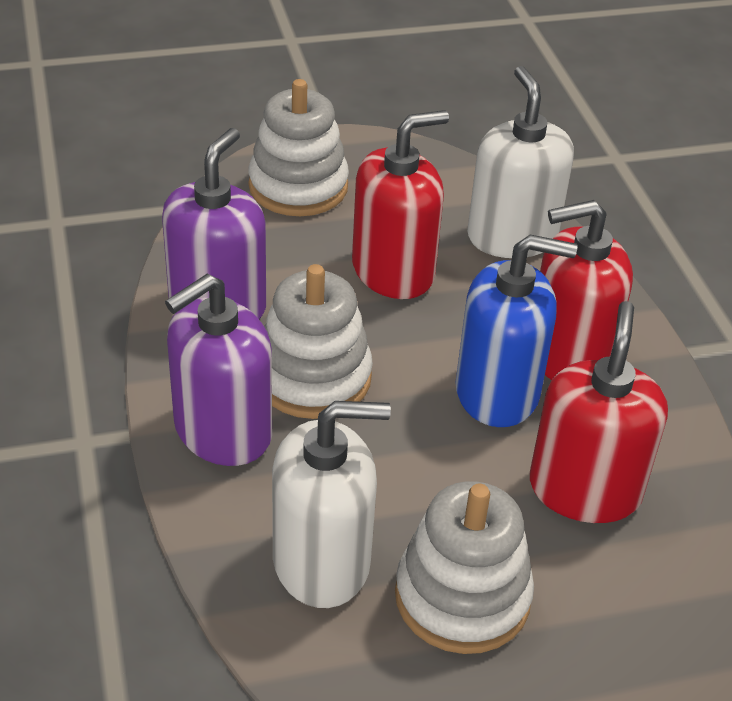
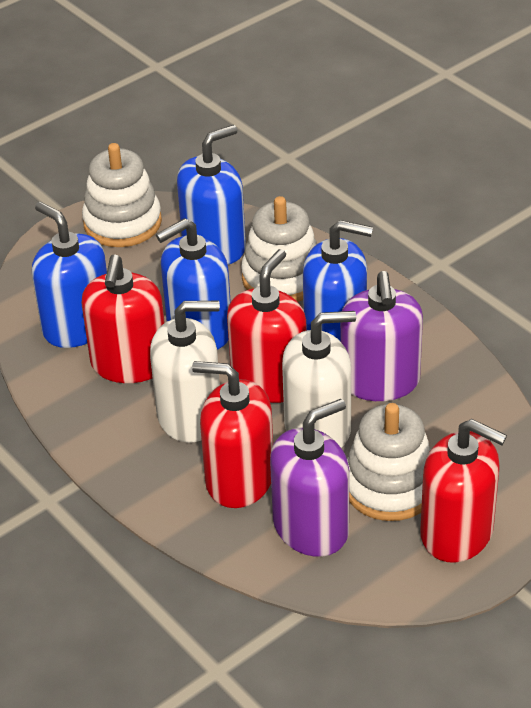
blue soap dispenser: 1 -> 4
red soap dispenser: 3 -> 4

